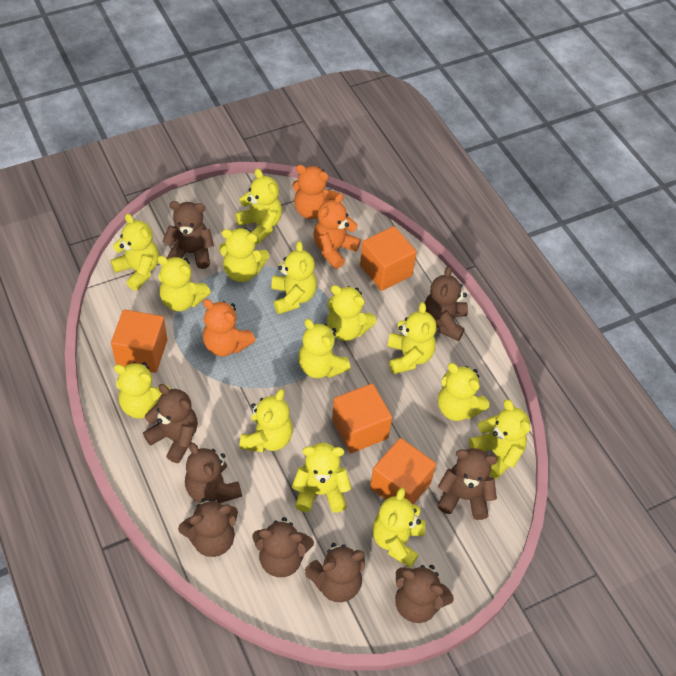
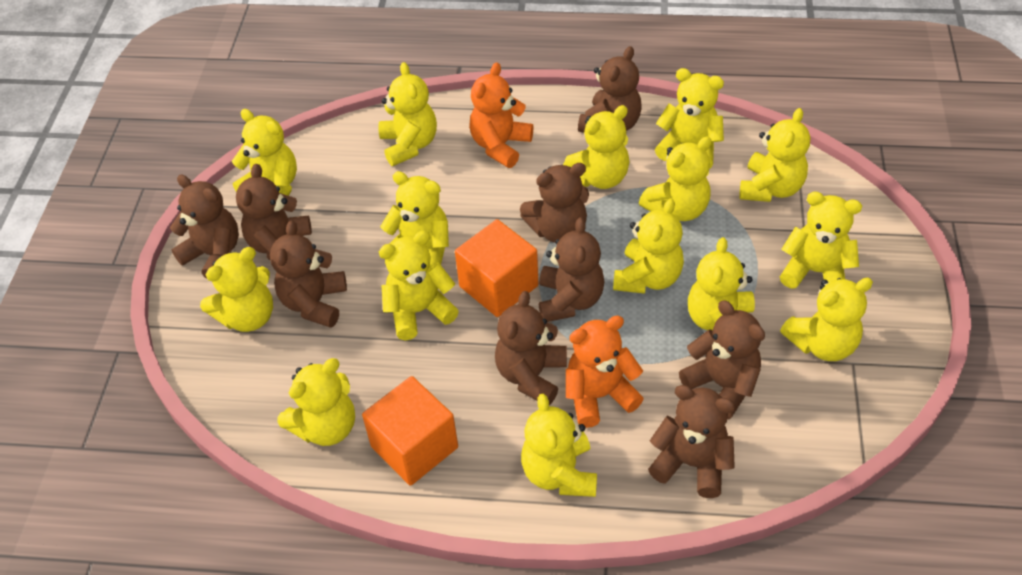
orange cube: 4 -> 2
orange teddy bear: 3 -> 2
yellow teddy bear: 14 -> 15

